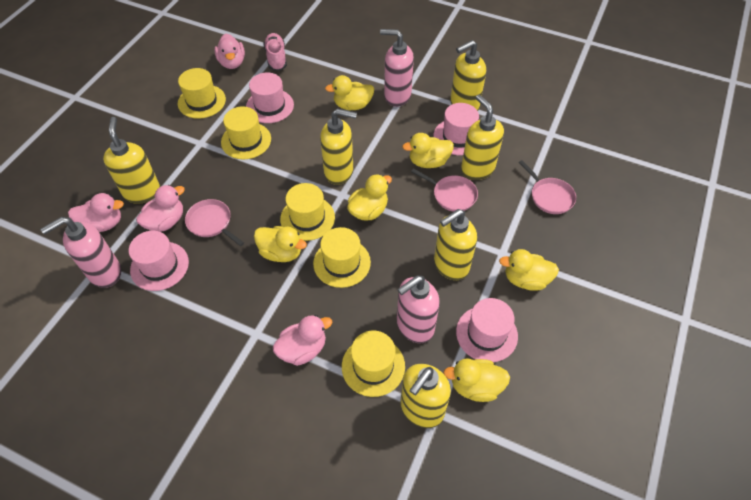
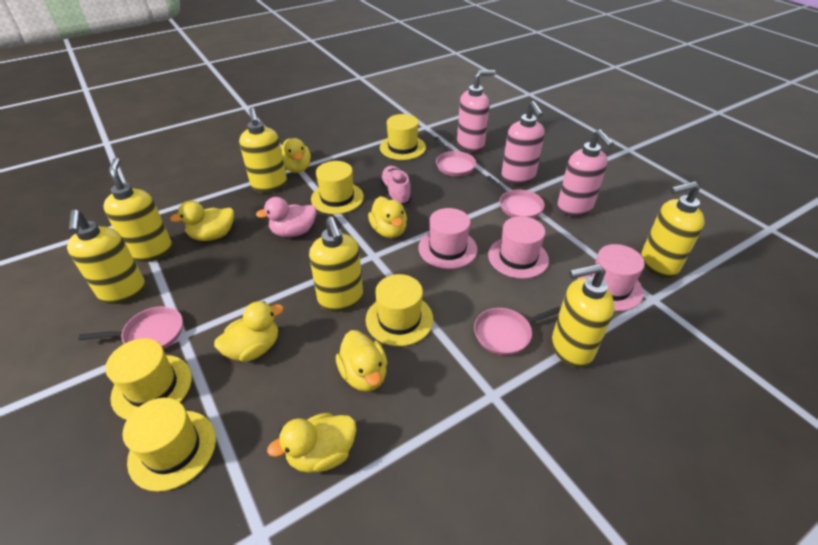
pink duck: 4 -> 1
pink hat: 4 -> 3
pink pan: 3 -> 4

